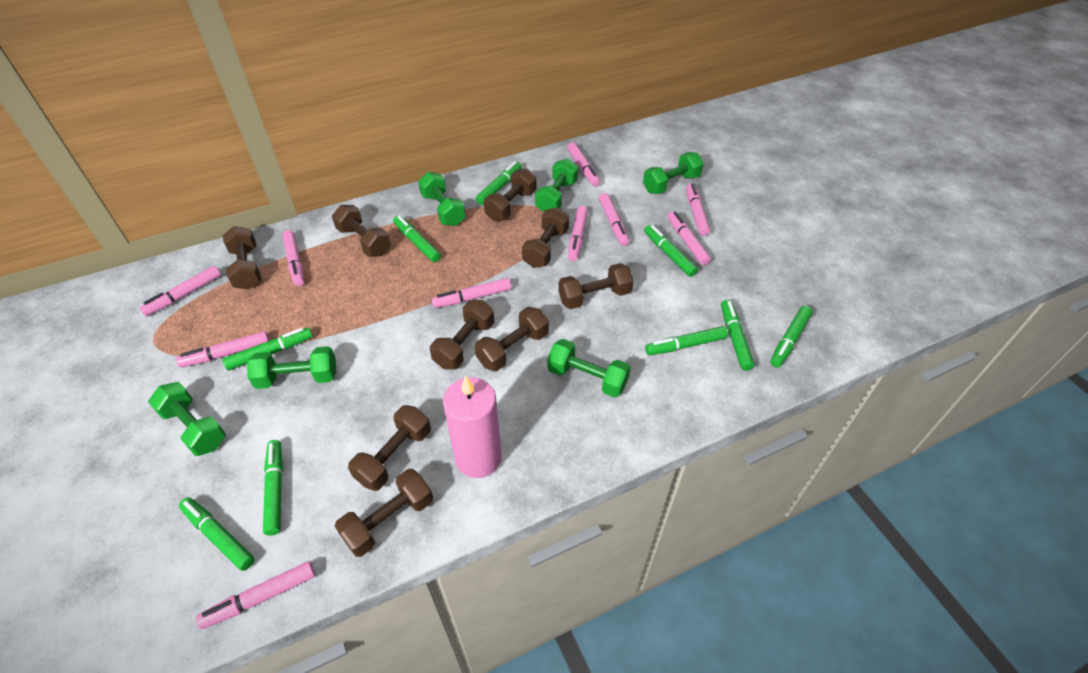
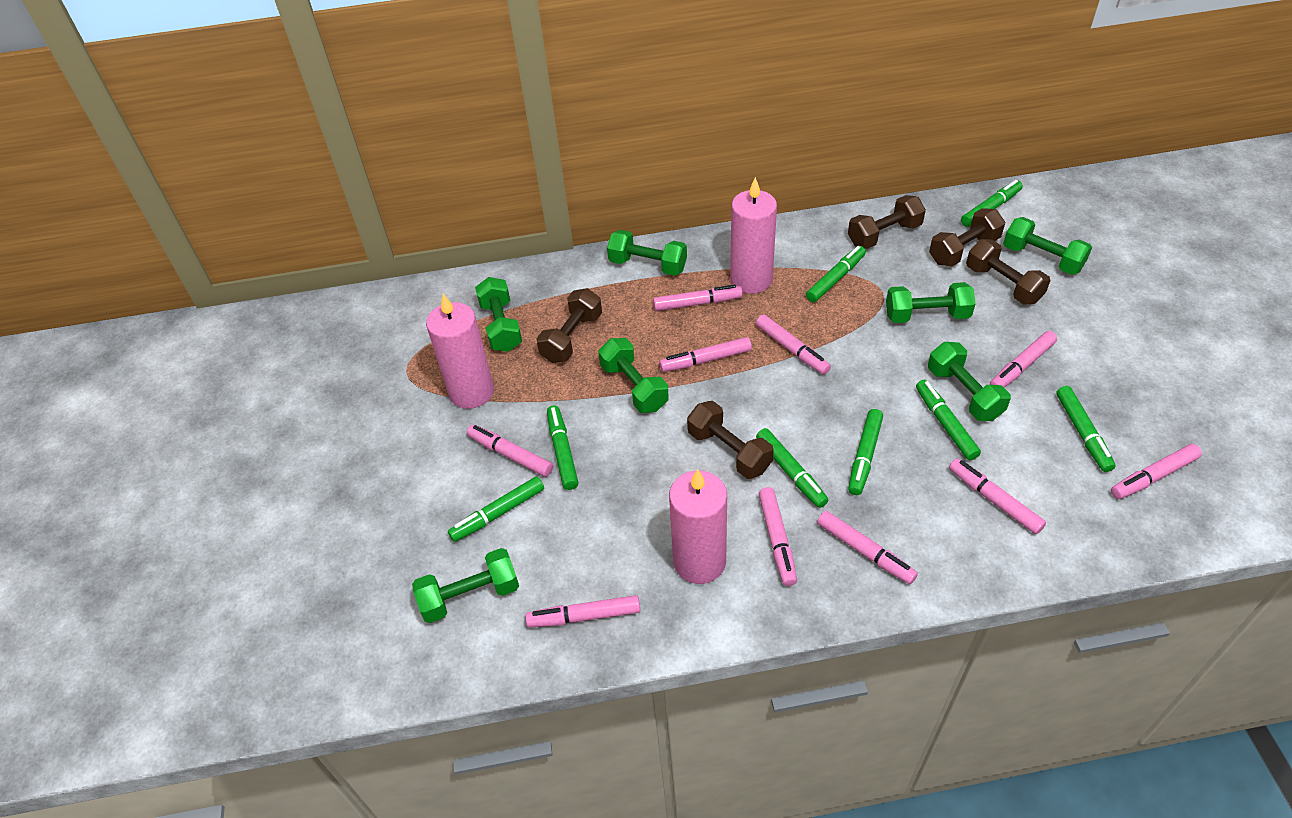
brown dumbbell: 9 -> 5
green dumbbell: 6 -> 7
green marker: 9 -> 8
pink candle: 1 -> 3

